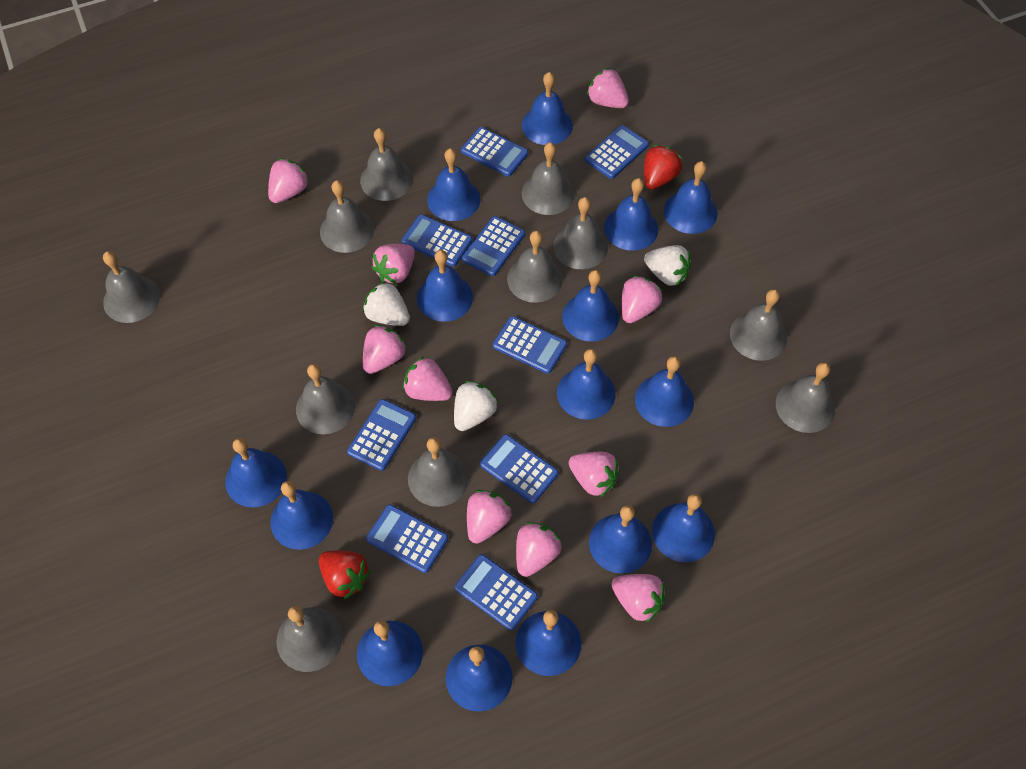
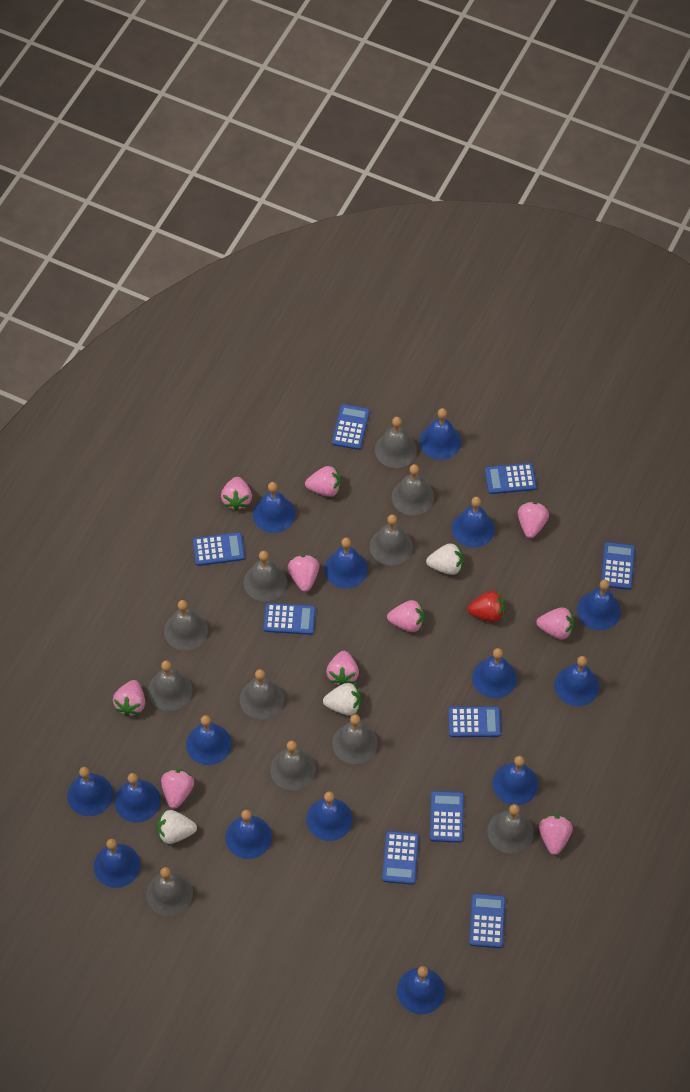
red strawberry: 2 -> 1

